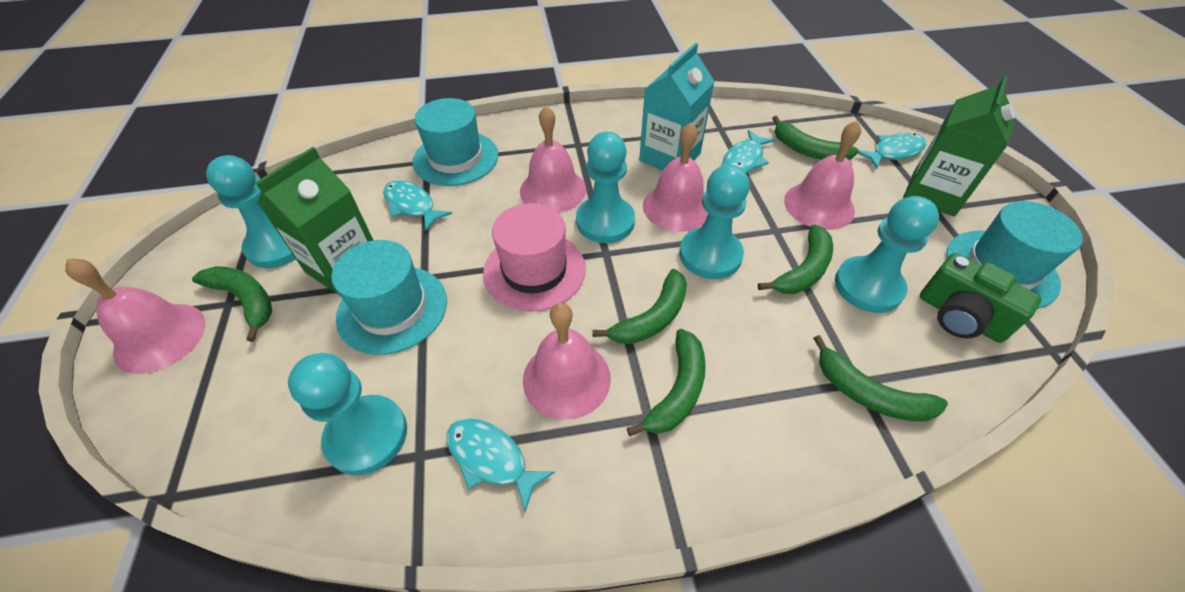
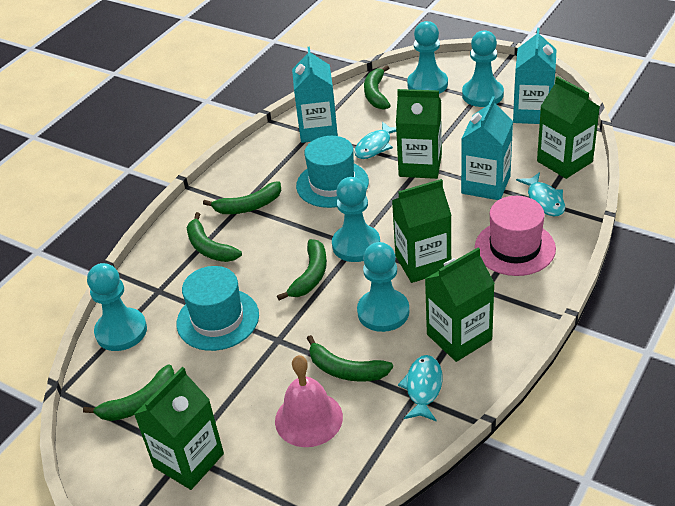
green camera: 1 -> 0
green carton: 2 -> 5
pink bell: 5 -> 1
turquoise carton: 1 -> 3
turquoise fish: 4 -> 3
turquoise hat: 3 -> 2

